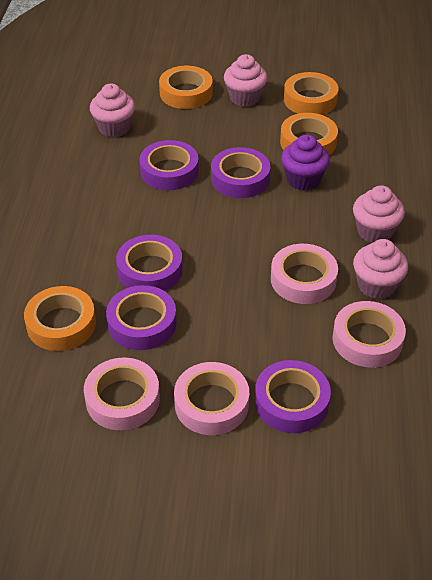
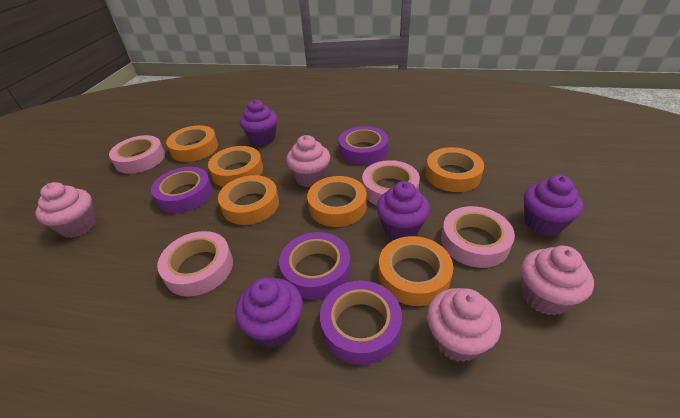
orange tape: 4 -> 6
purple cupcake: 1 -> 4
purple tape: 5 -> 4

